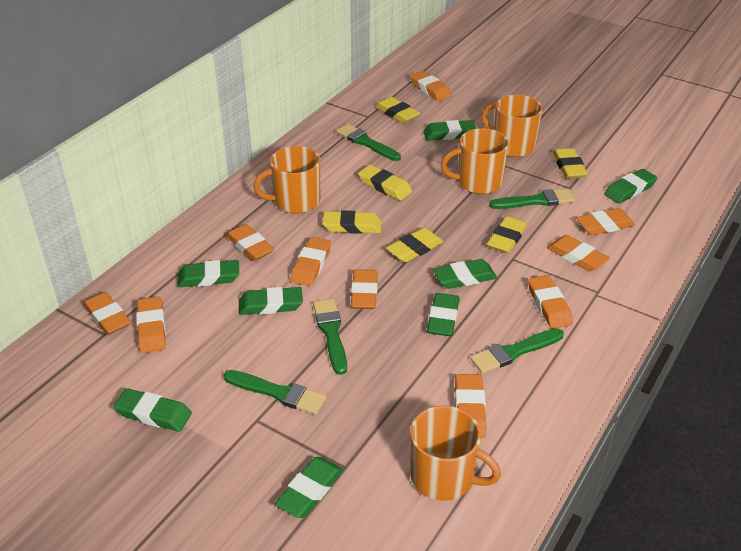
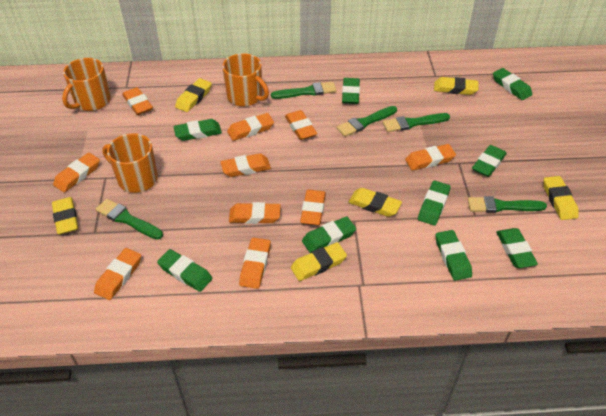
green eraser: 8 -> 9
orange mug: 4 -> 3

